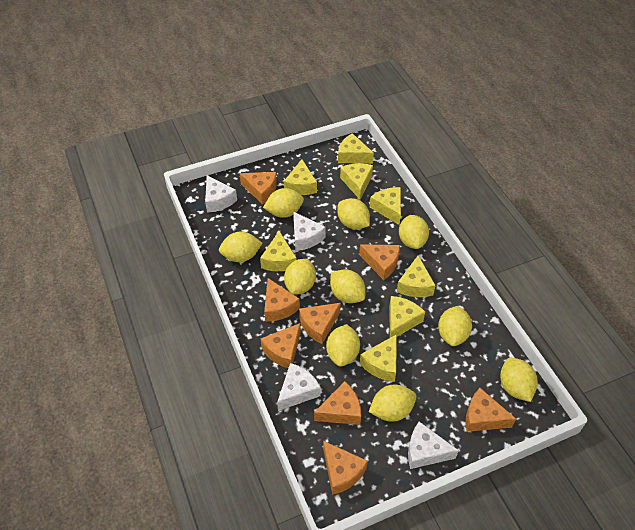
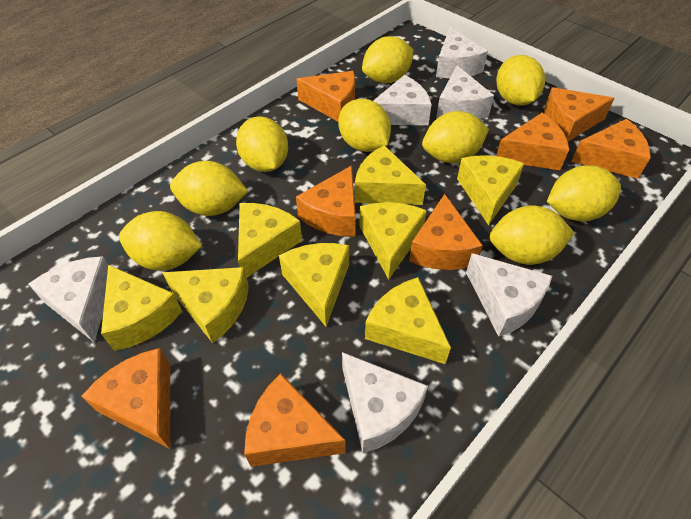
white cheese: 4 -> 6
yellow lemon: 10 -> 9

